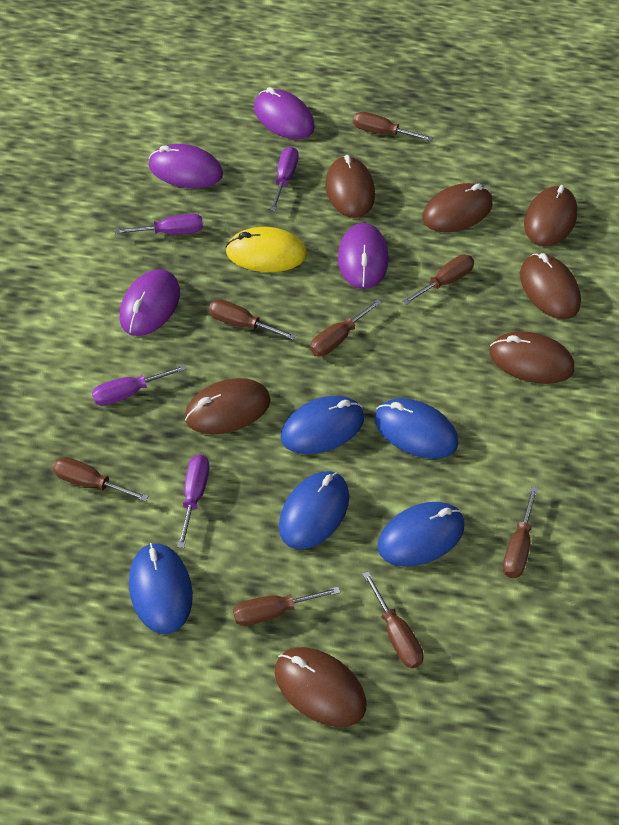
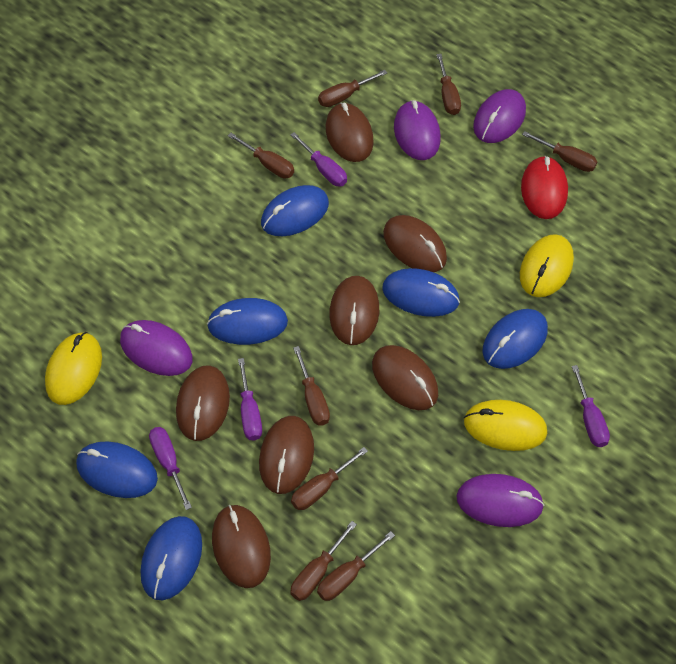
blue mouse: 5 -> 6
red mouse: 0 -> 1
yellow mouse: 1 -> 3

